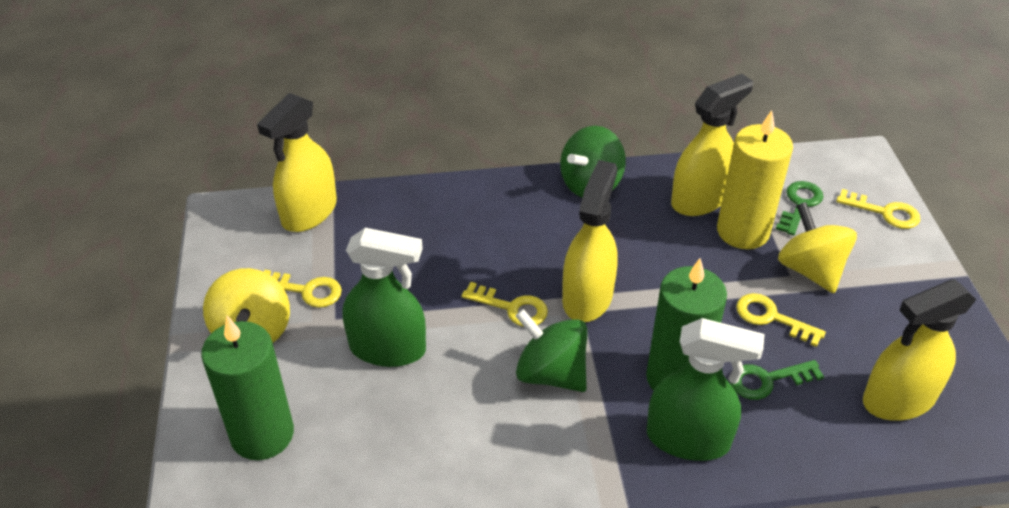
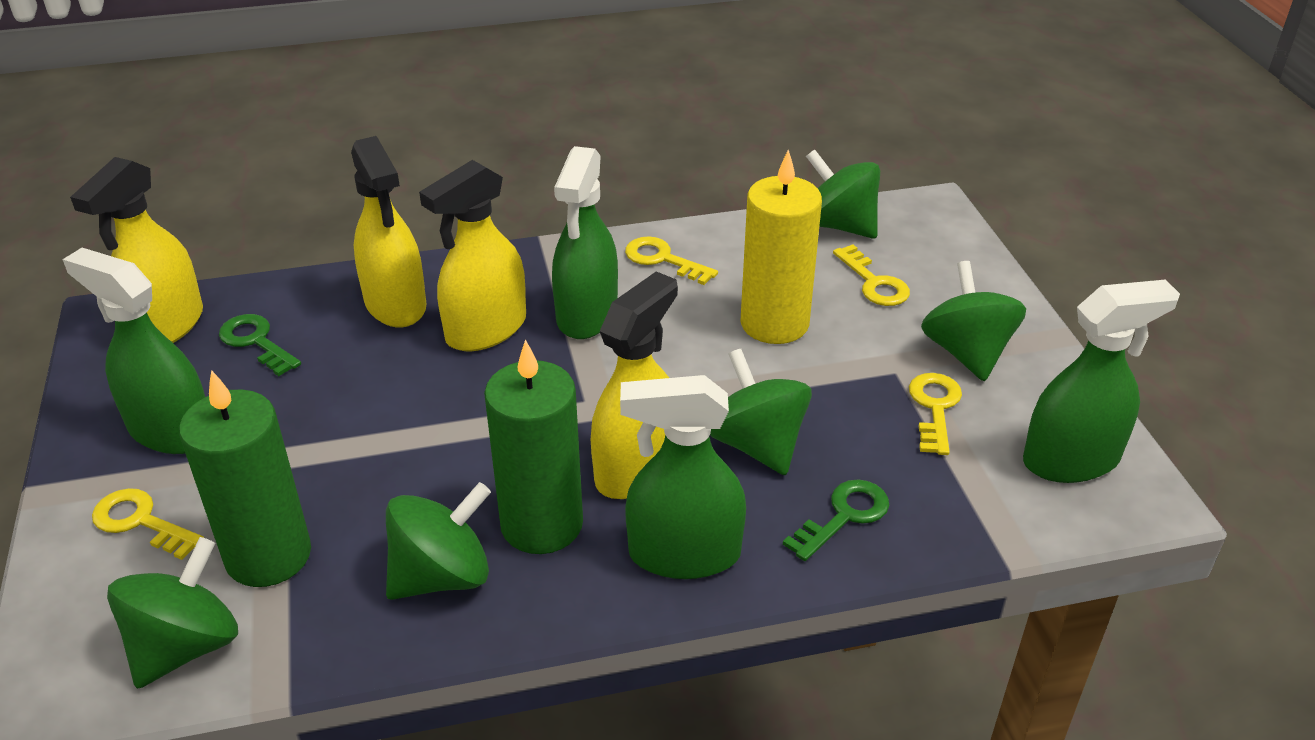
green spinning top: 2 -> 5
green spray bottle: 2 -> 4
yellow spinning top: 2 -> 0

